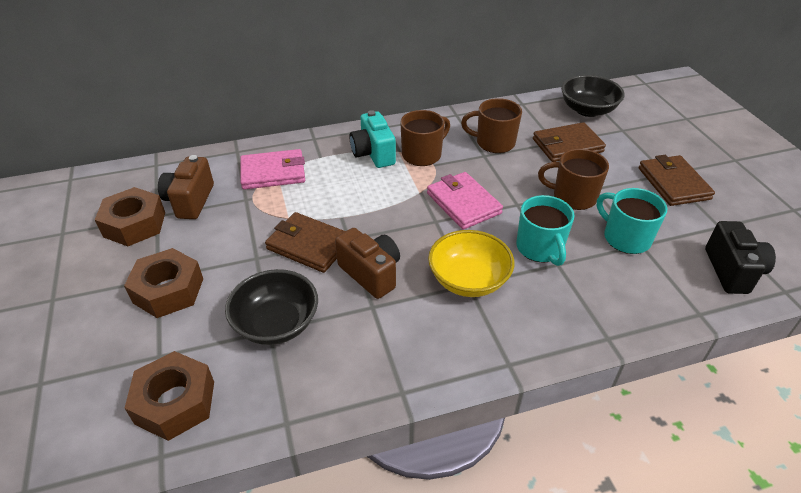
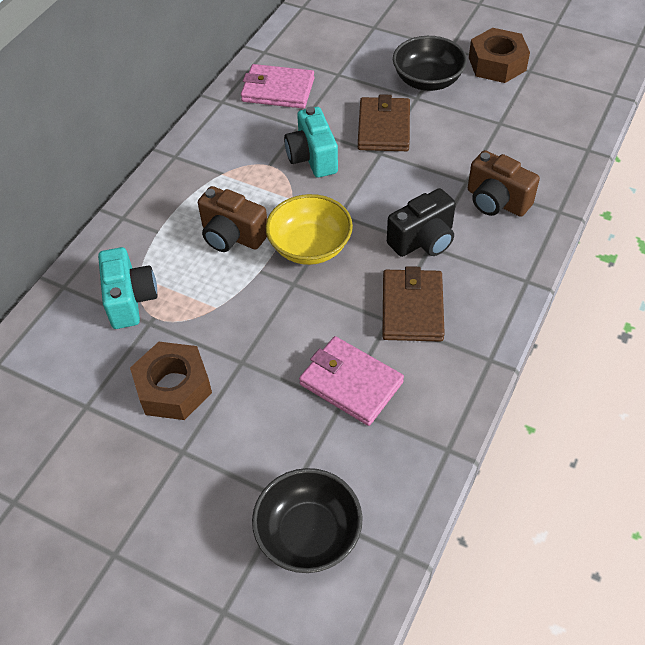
brown mug: 3 -> 0
brown nut: 3 -> 2
brown wallet: 3 -> 2
turquoise camera: 1 -> 2
turquoise mug: 2 -> 0

